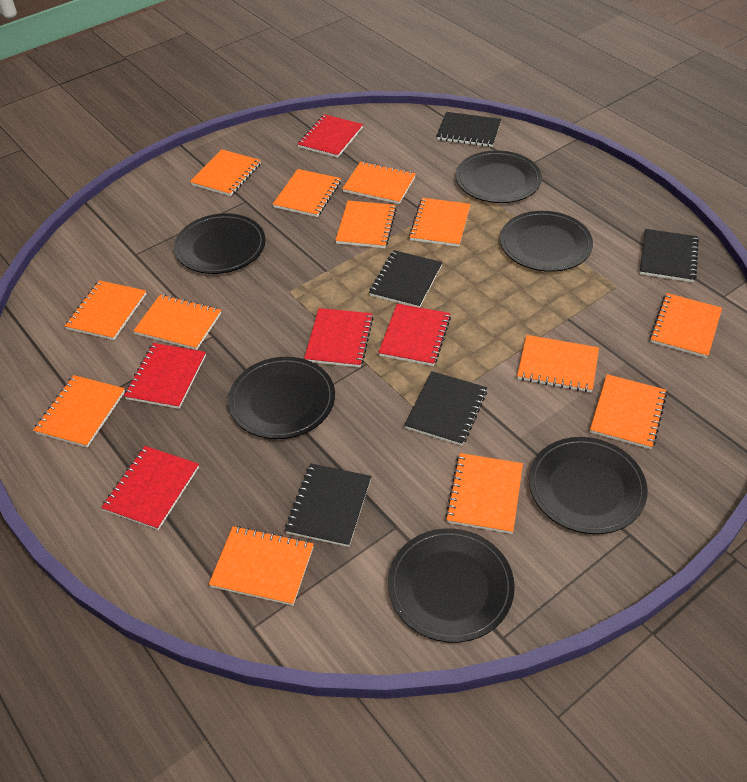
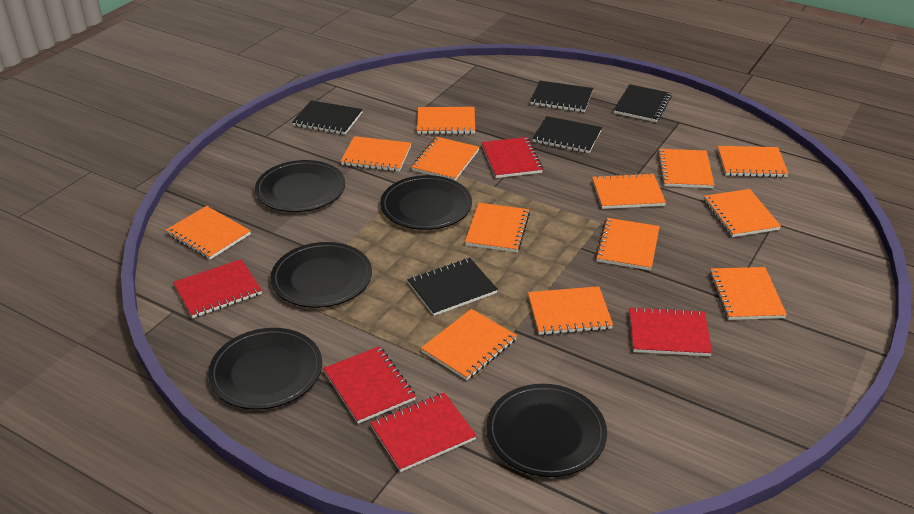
black plate: 6 -> 5

